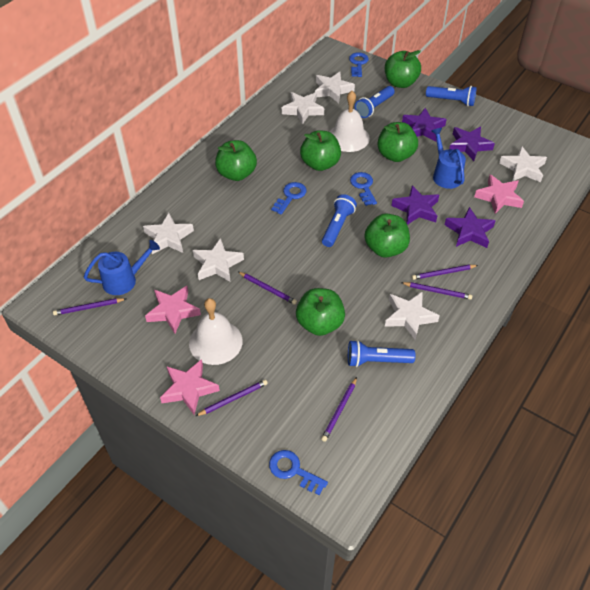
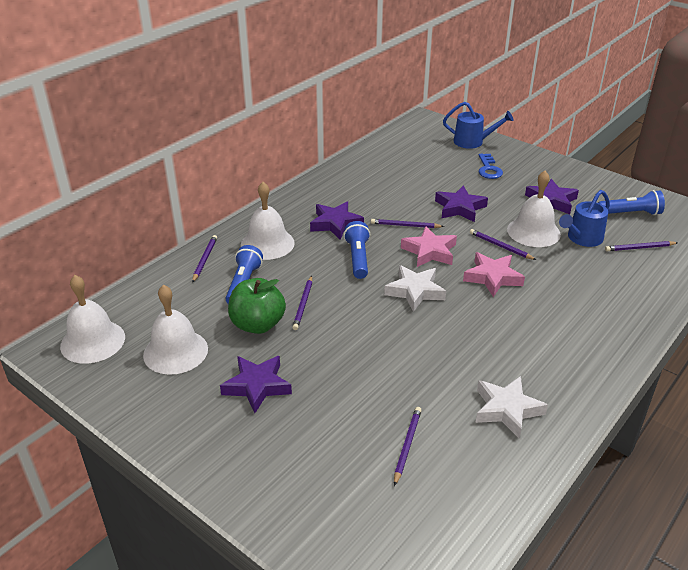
blue flashlight: 4 -> 3
blue key: 4 -> 1
green apple: 6 -> 1
pink star: 3 -> 2
white bell: 2 -> 4
white star: 6 -> 2

